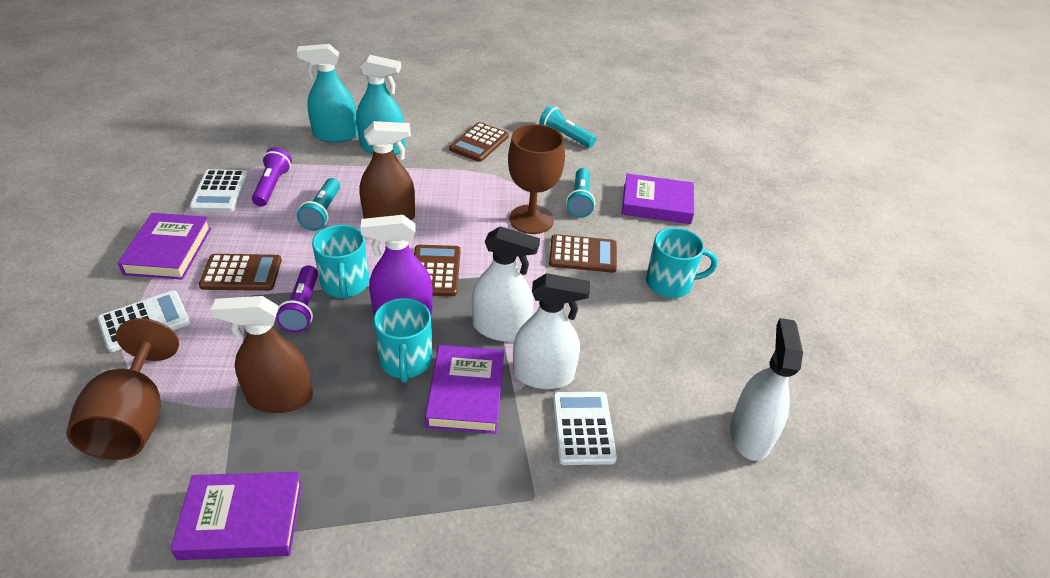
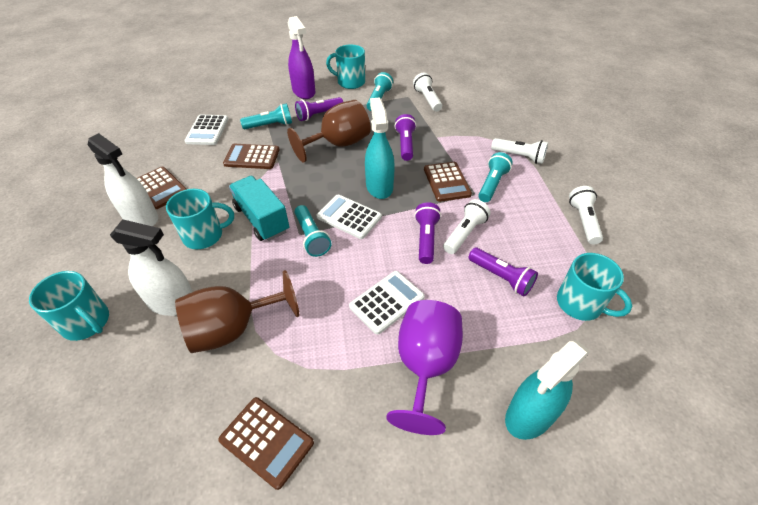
brown spray bottle: 2 -> 0
purple book: 4 -> 0
purple flashlight: 2 -> 4
purple goblet: 0 -> 1
turquoise flashlight: 3 -> 4
turquoise mug: 3 -> 4
turquoise truck: 0 -> 1
white flashlight: 0 -> 4
white spray bottle: 3 -> 2

